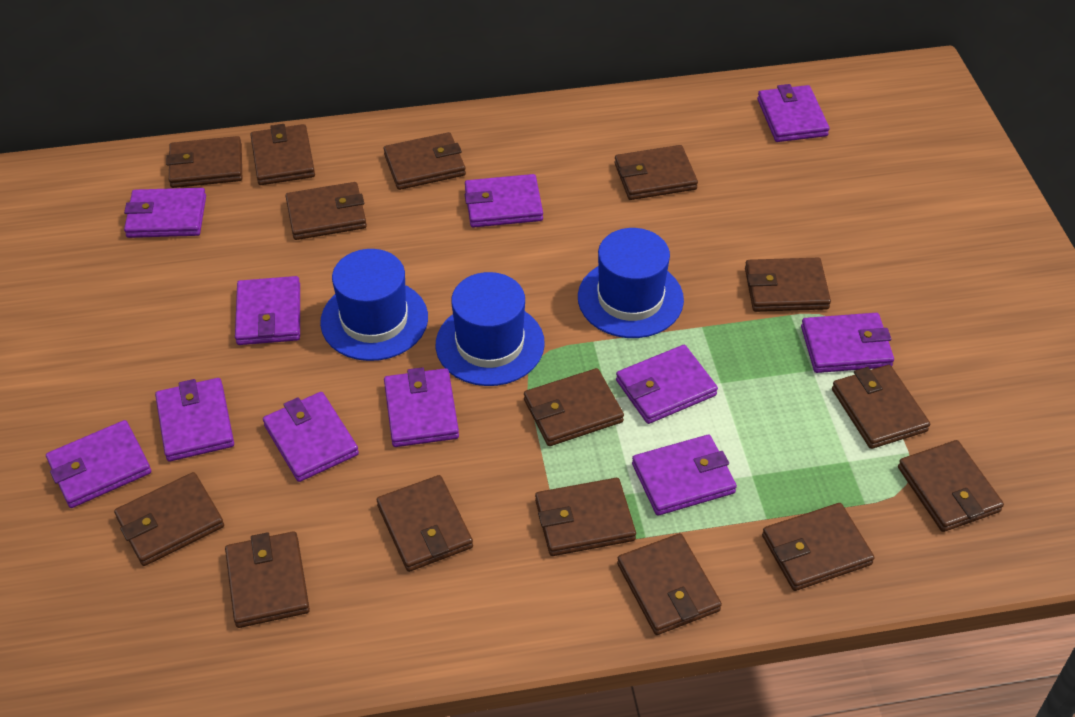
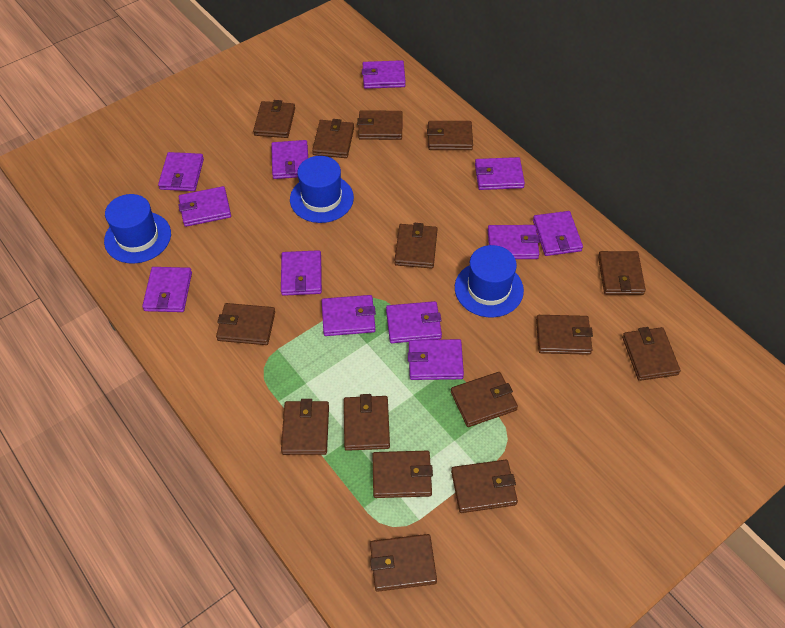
purple wallet: 11 -> 12

